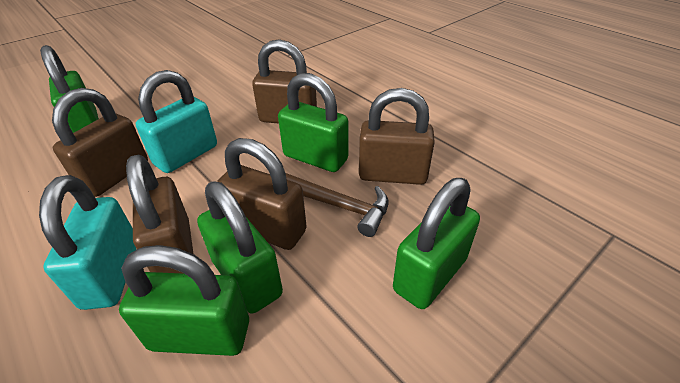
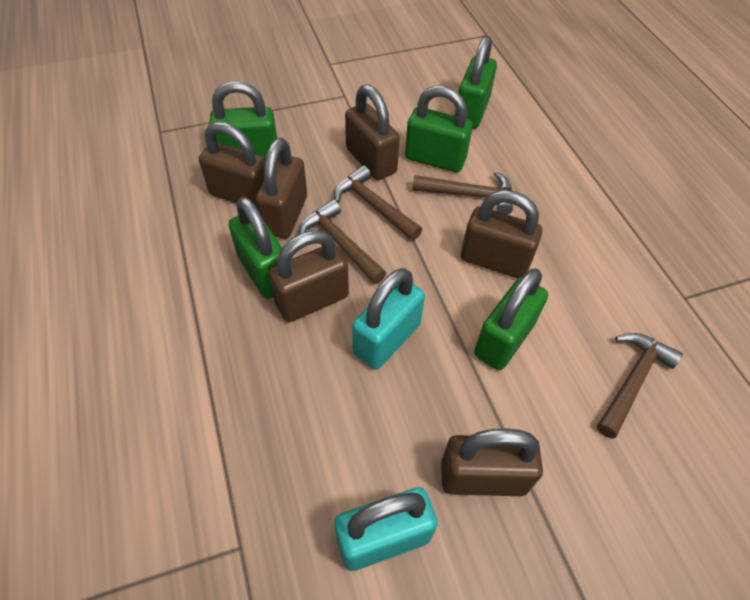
brown hammer: 1 -> 4
brown padlock: 5 -> 6

